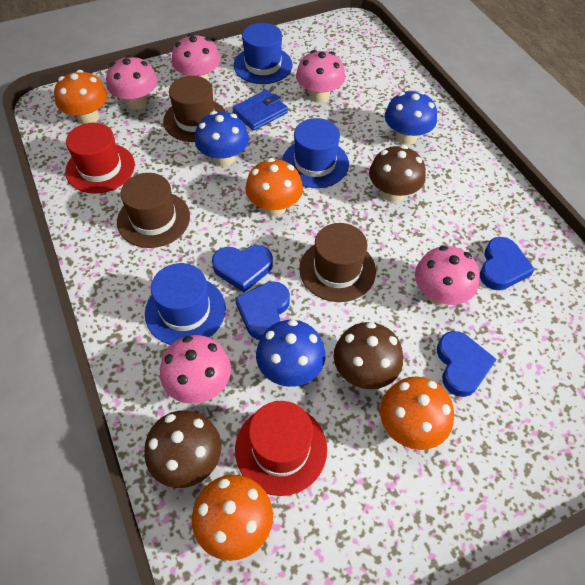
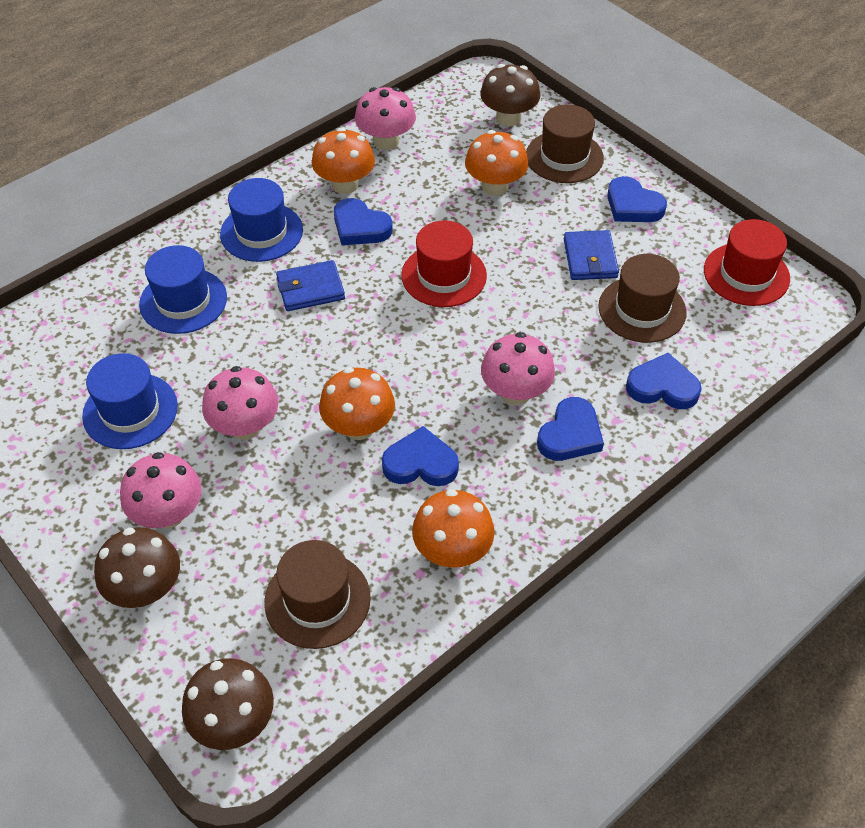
blue heart: 4 -> 5
blue mushroom: 3 -> 0
blue wallet: 1 -> 2
pink mushroom: 5 -> 4

